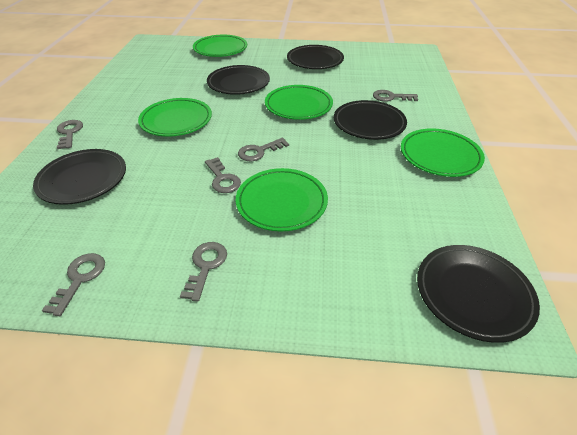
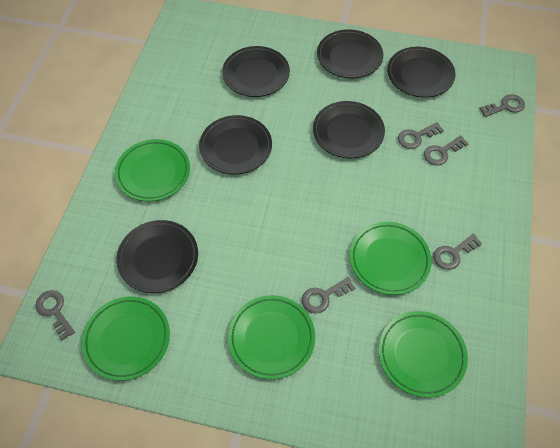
black plate: 5 -> 6

